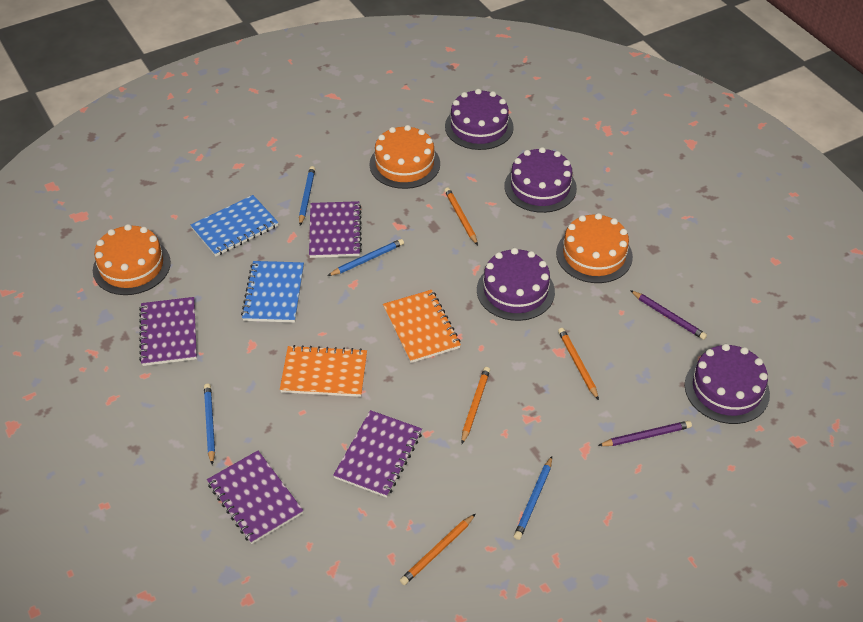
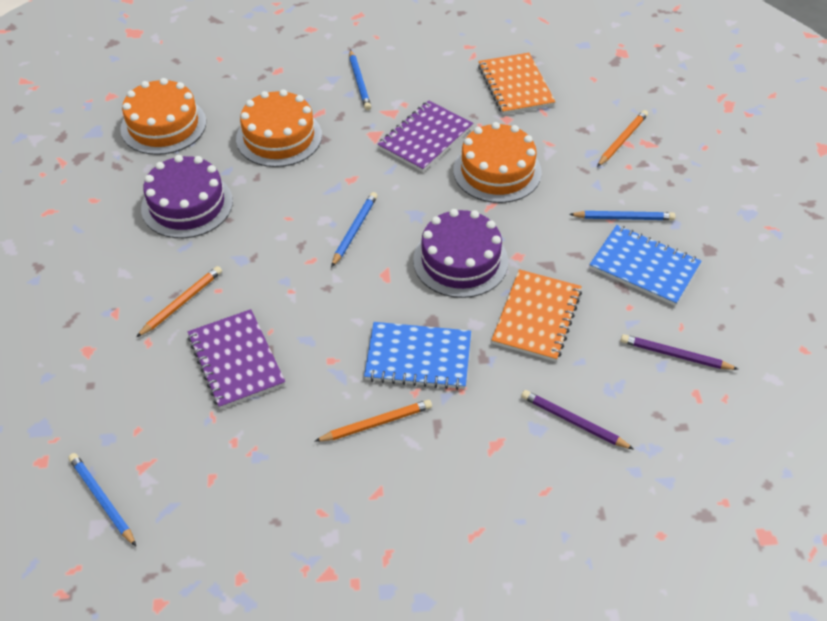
orange pencil: 4 -> 3
purple cake: 4 -> 2
purple notebook: 4 -> 2

